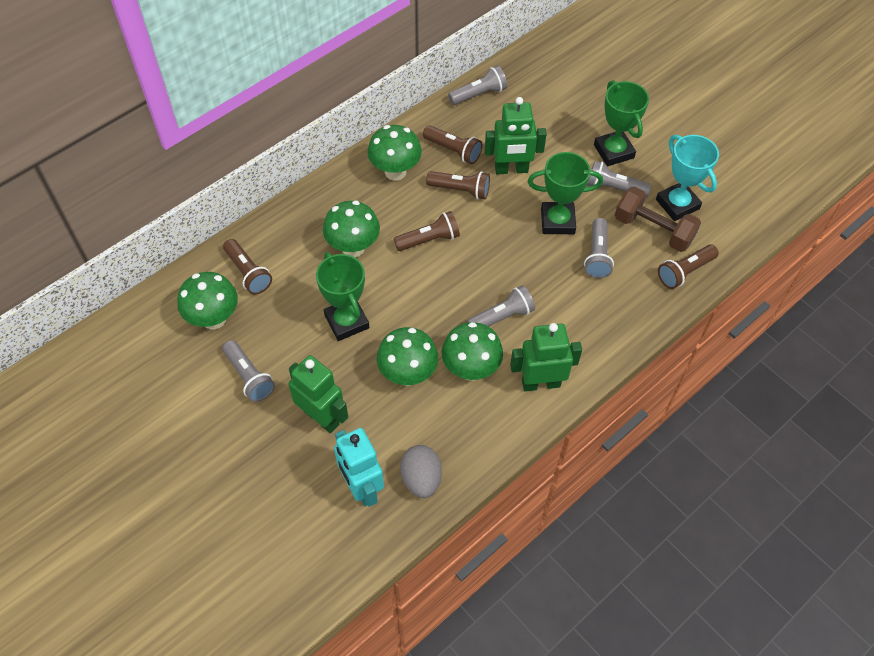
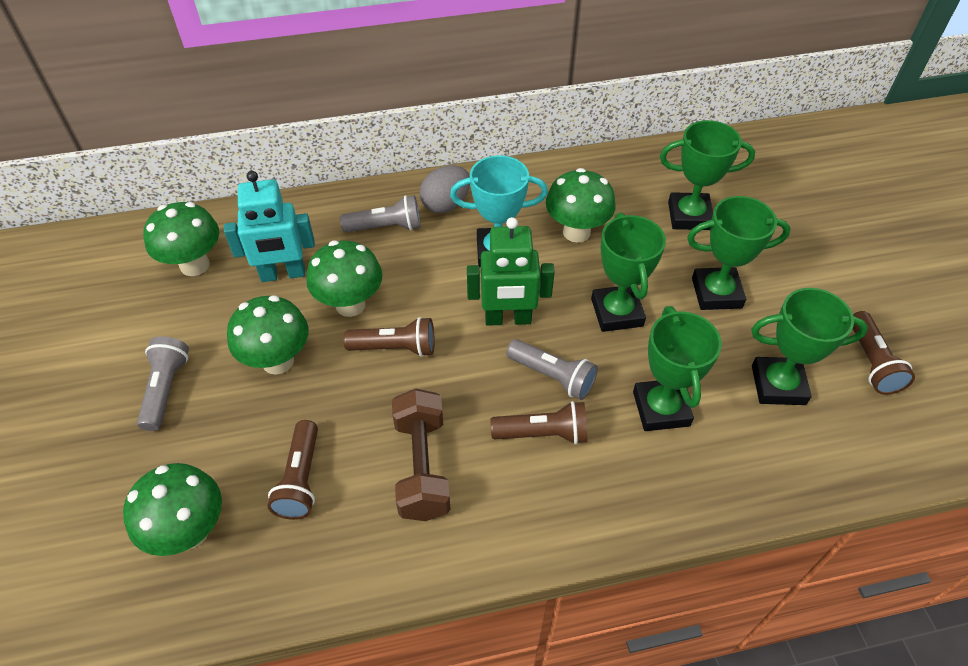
brown flashlight: 5 -> 4
green robot: 3 -> 1
green trophy: 3 -> 5
grey flashlight: 5 -> 3

